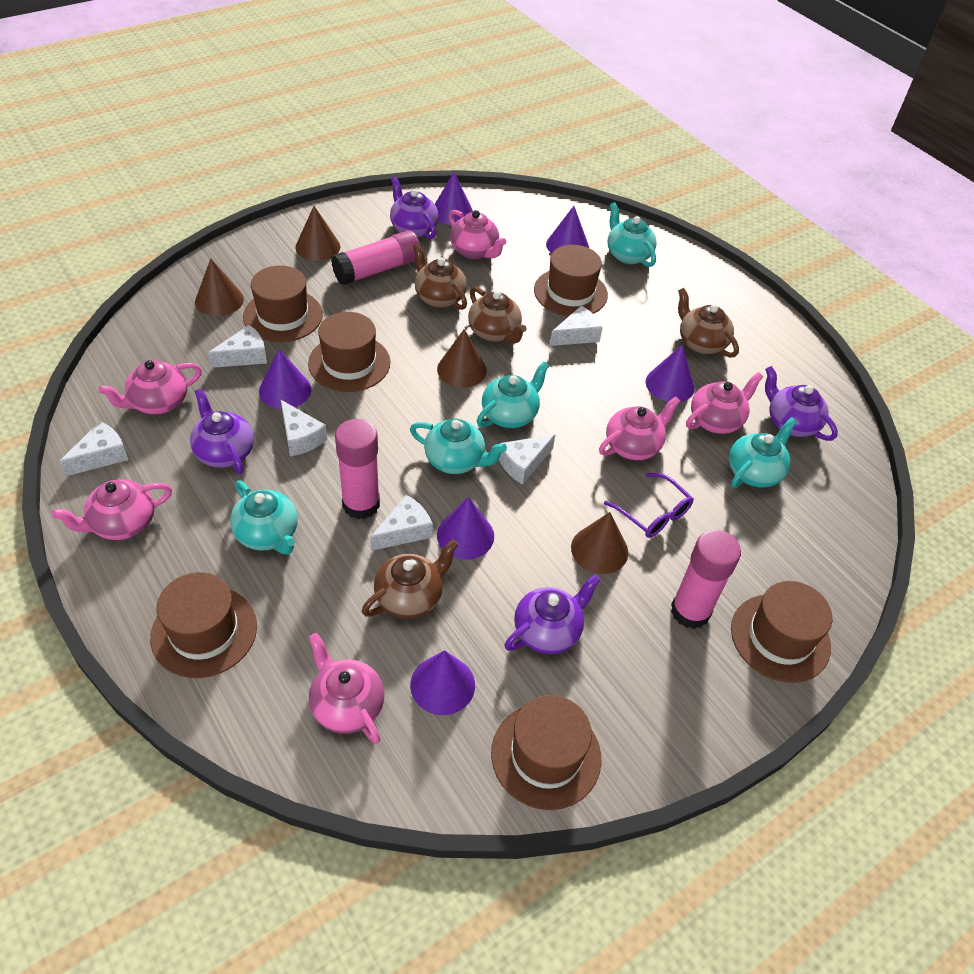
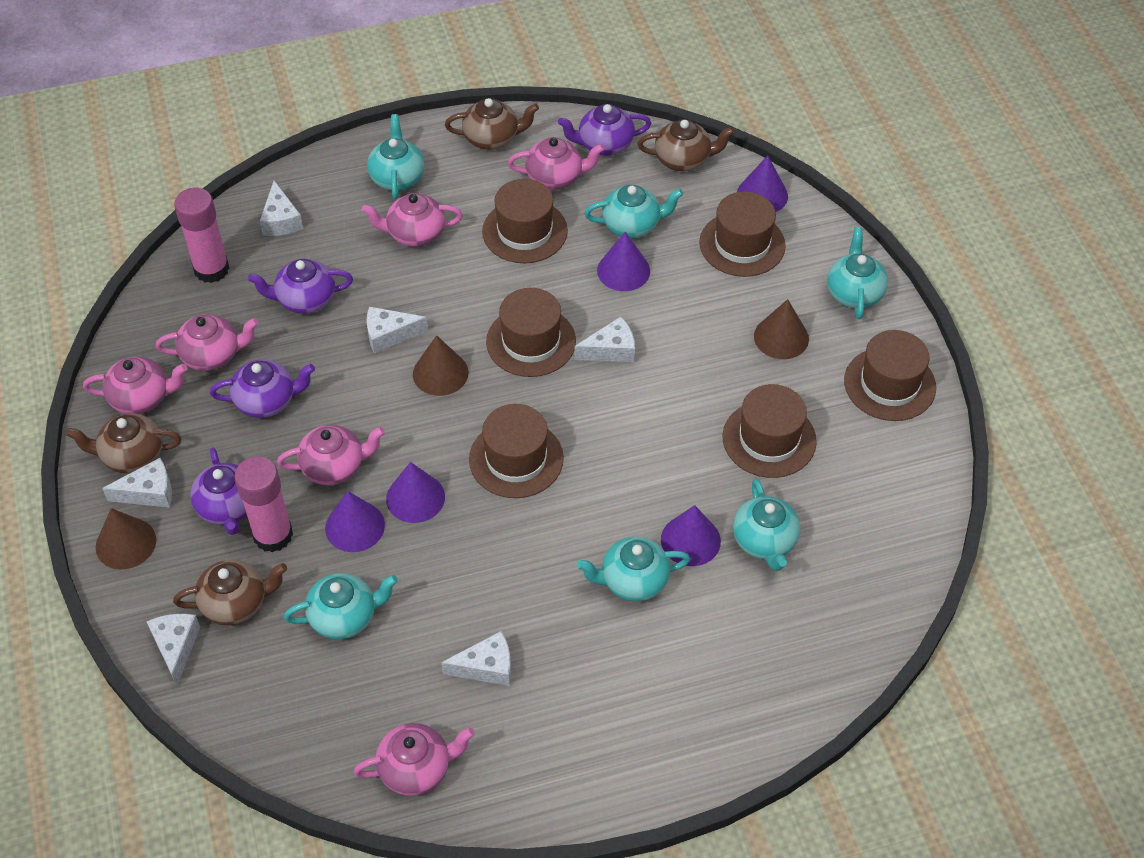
brown cone: 4 -> 3
pink glue stick: 3 -> 2
purple cone: 6 -> 5
purple glasses: 1 -> 0
turquoise teapot: 5 -> 6

